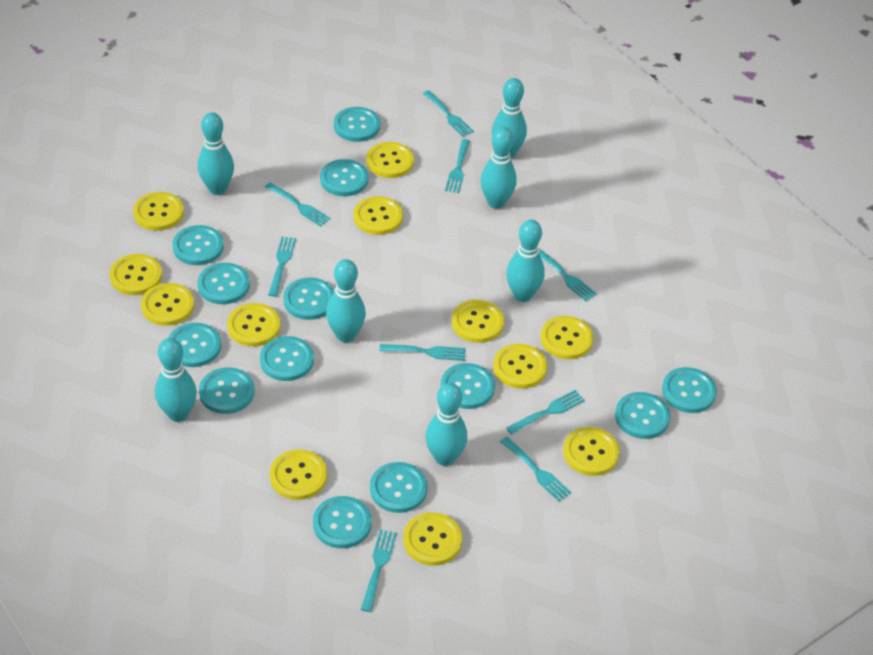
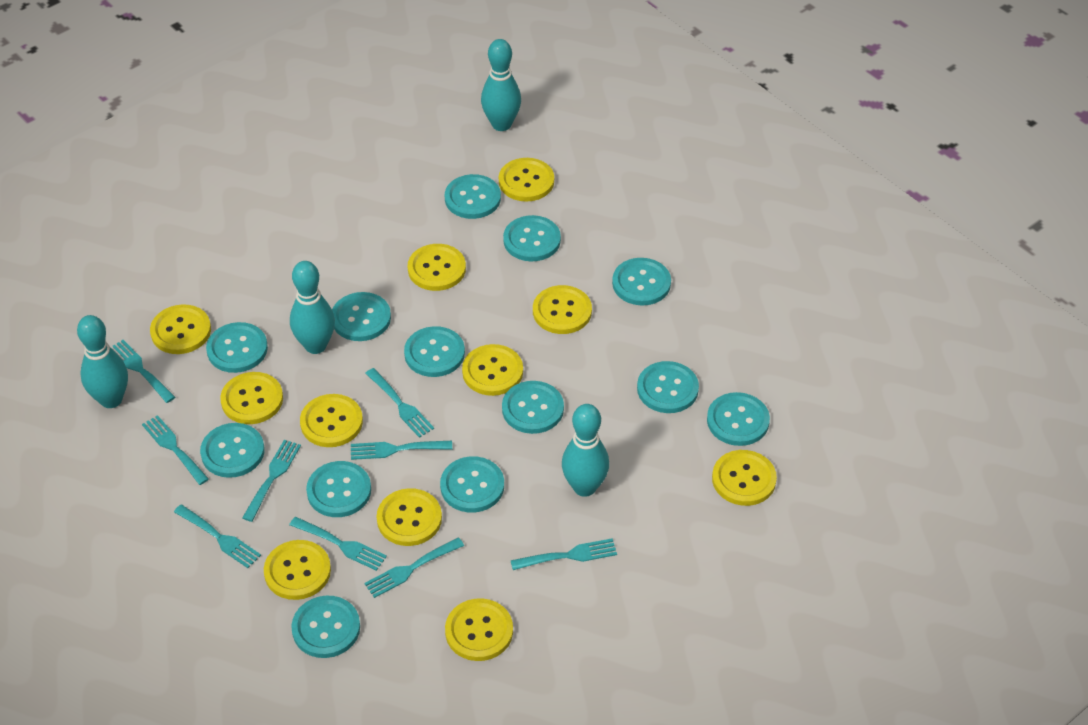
turquoise bowling pin: 7 -> 4
yellow button: 12 -> 11

